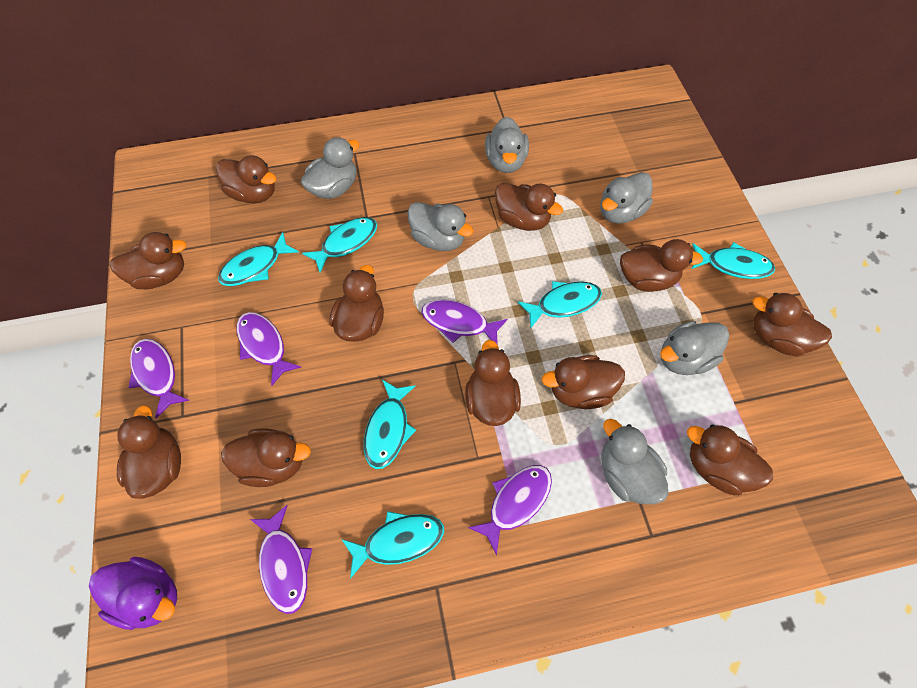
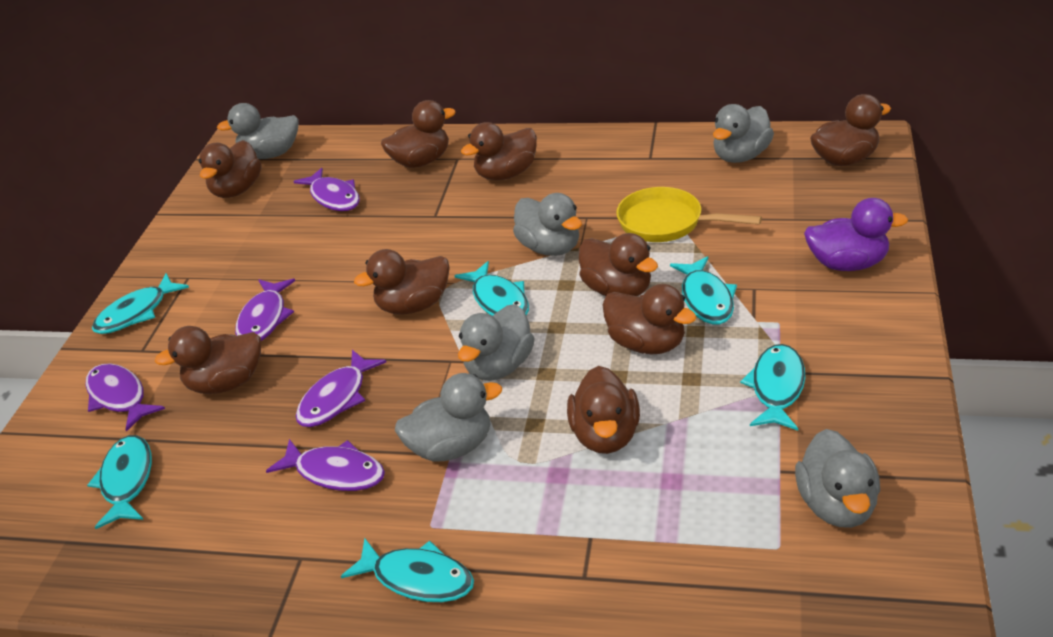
brown duck: 11 -> 9
yellow pan: 0 -> 1

